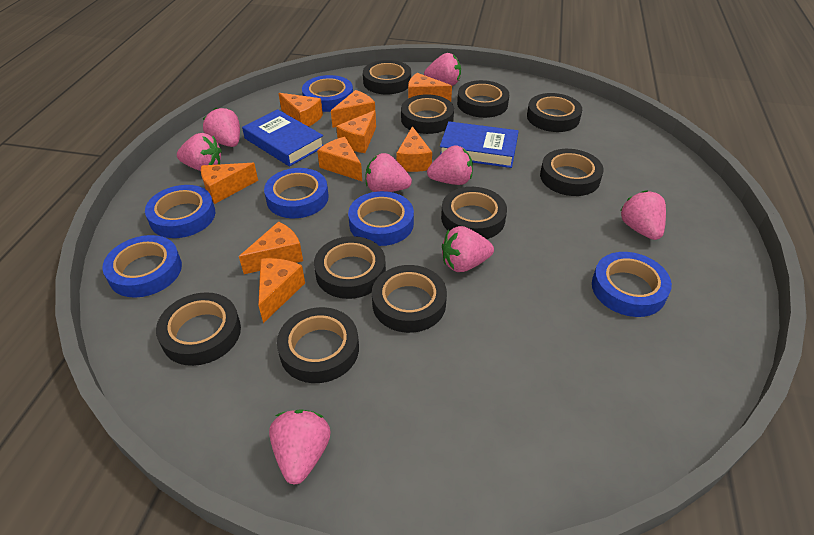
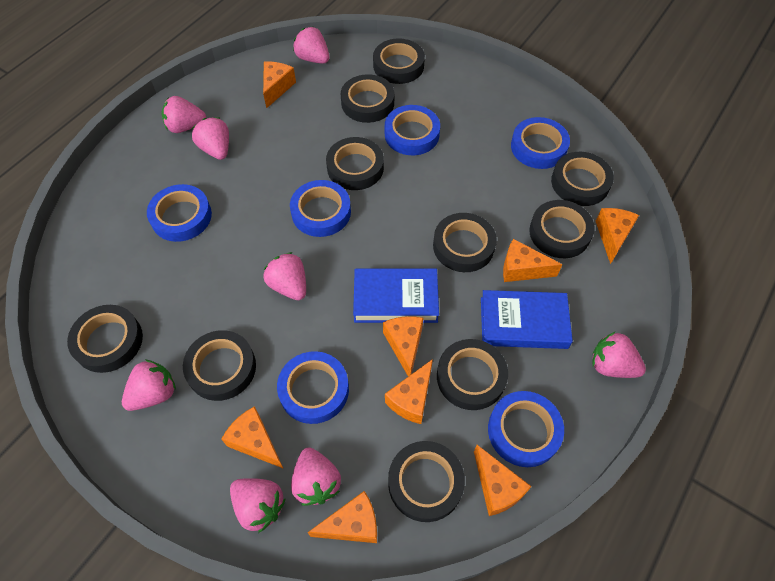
orange cheese: 9 -> 8

